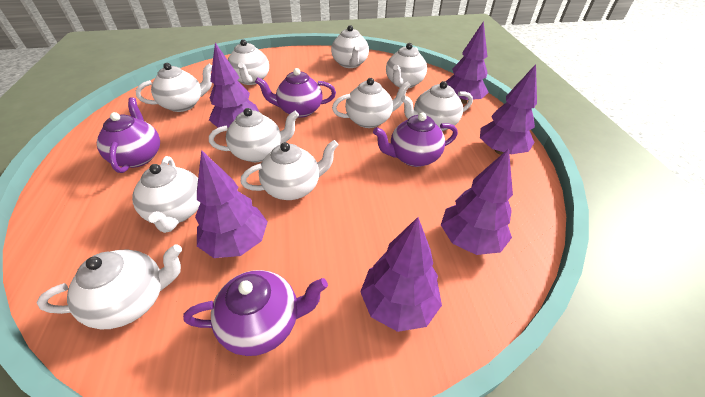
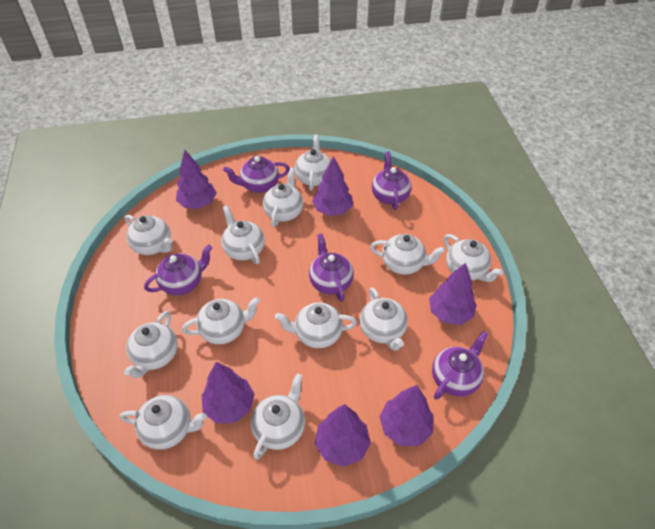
purple teapot: 4 -> 5
white teapot: 10 -> 12

